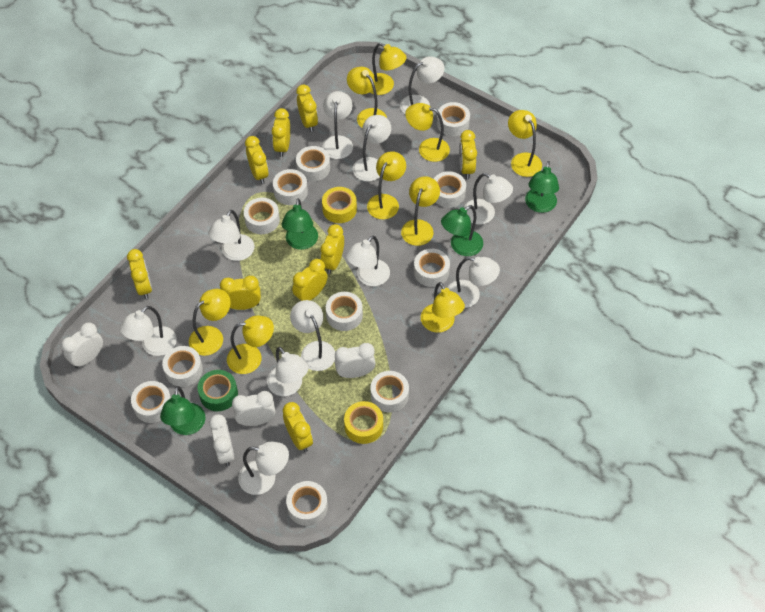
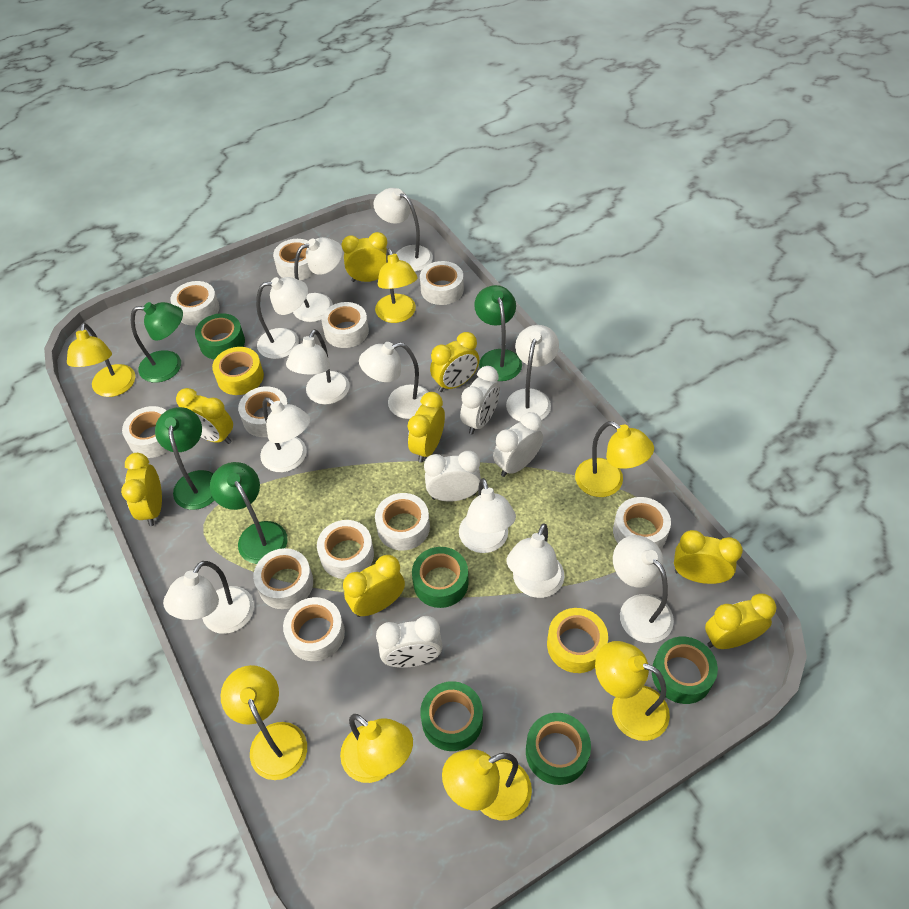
green tape: 1 -> 5
yellow clock: 9 -> 8
yellow lamp: 9 -> 7

